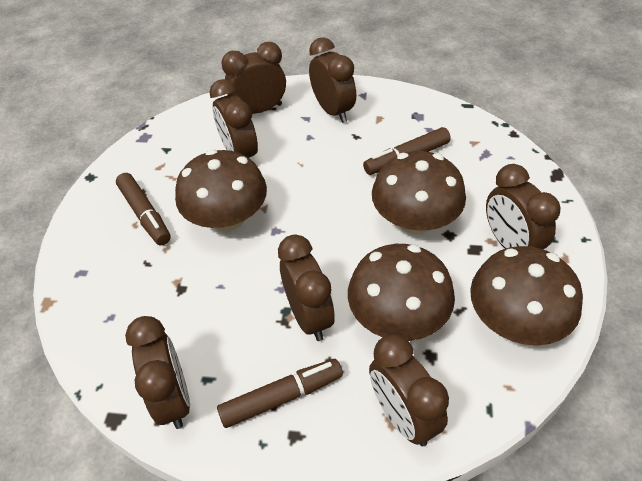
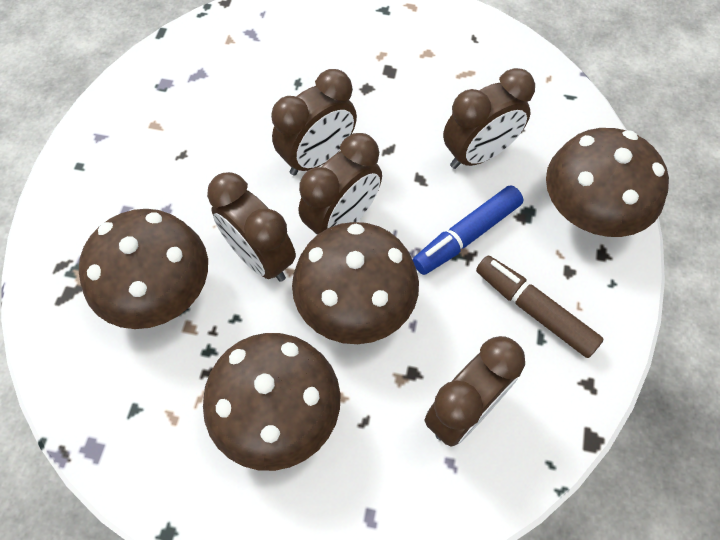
blue marker: 0 -> 1
brown clock: 7 -> 5
brown marker: 3 -> 1

